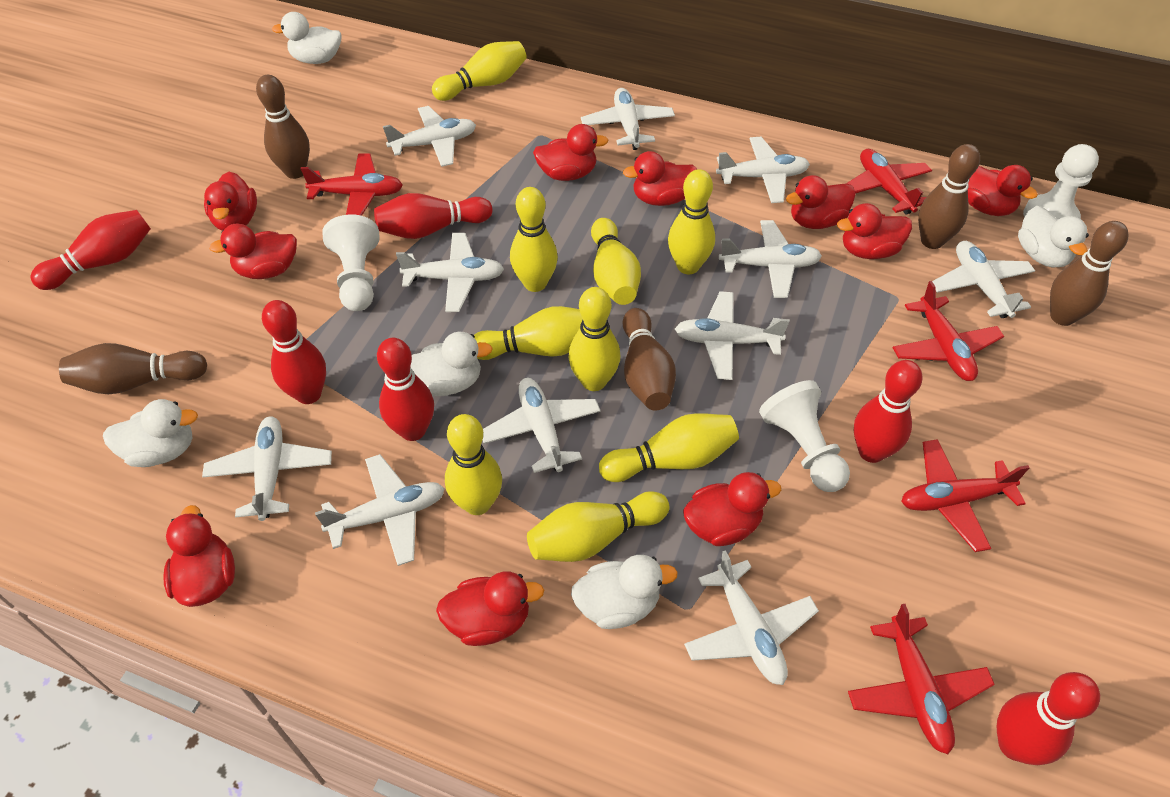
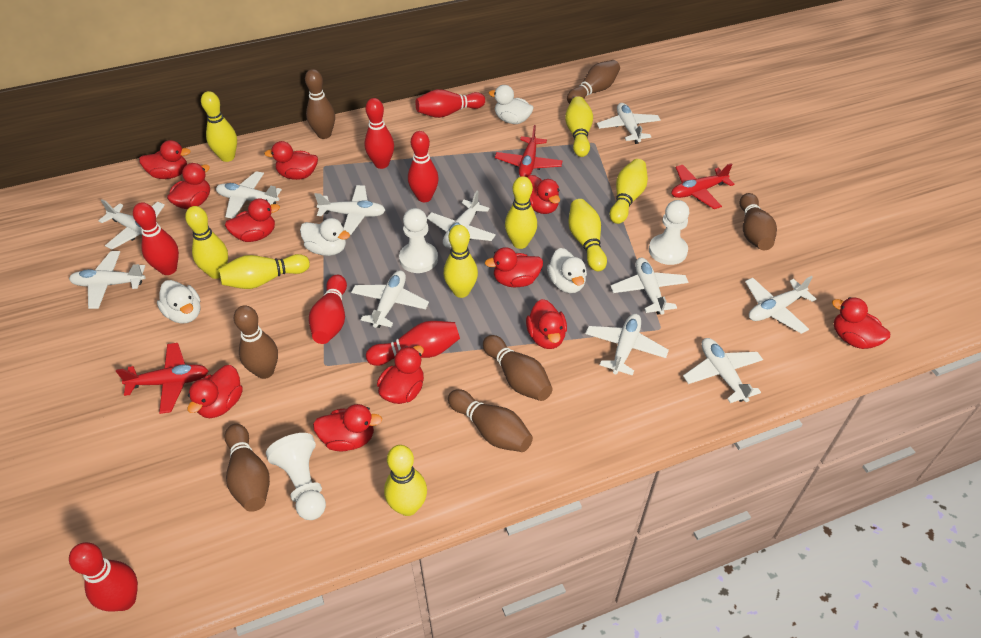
brown bowling pin: 5 -> 7
red bowling pin: 6 -> 7
red duck: 10 -> 11
red plane: 5 -> 3
white duck: 5 -> 4

